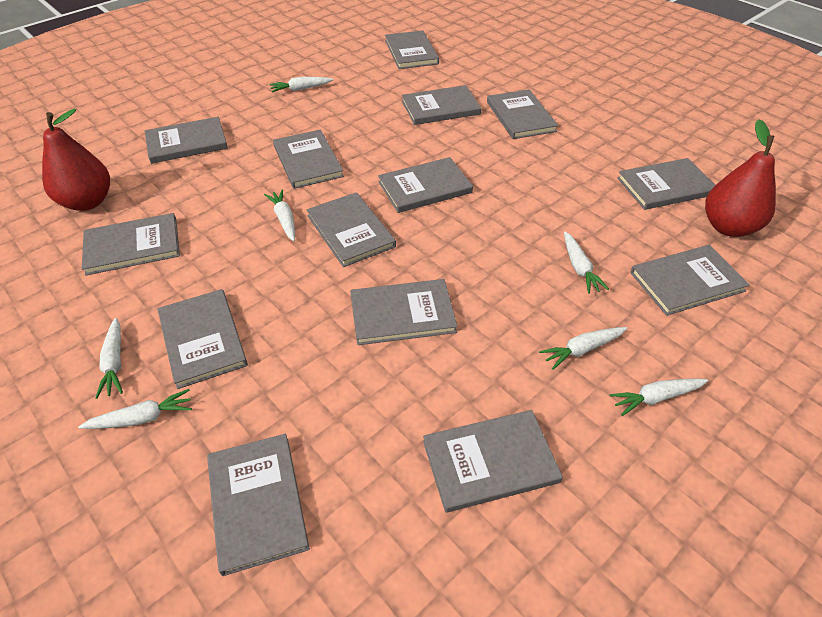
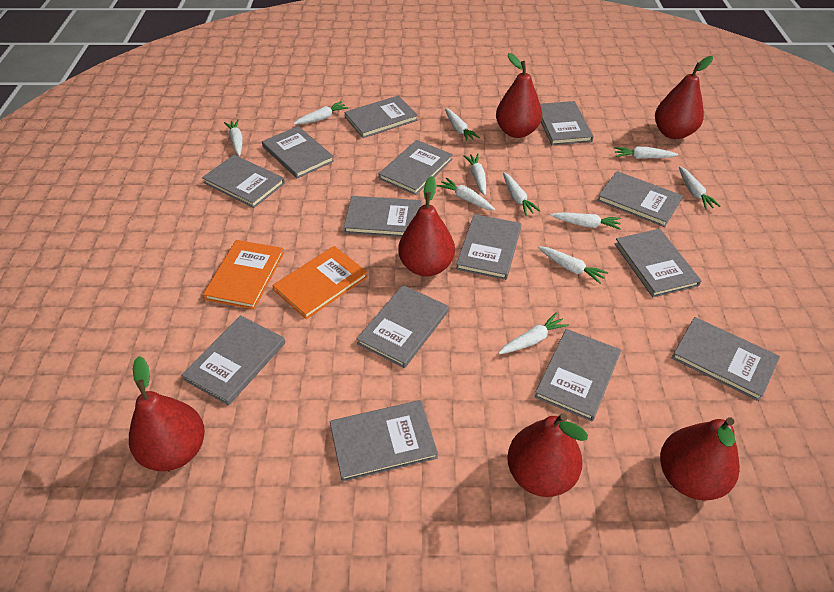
orange book: 0 -> 2
red pear: 2 -> 6
white carrot: 7 -> 11

